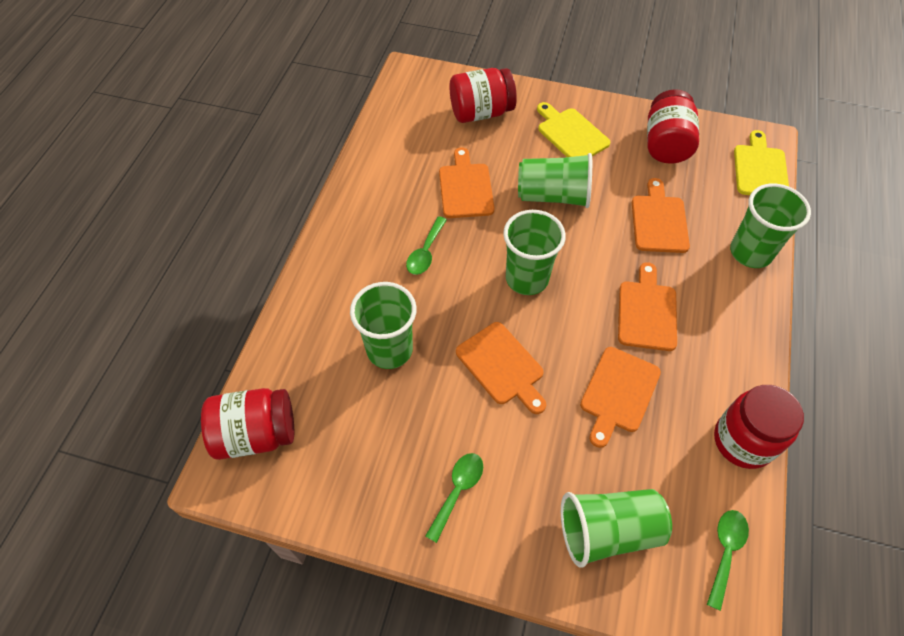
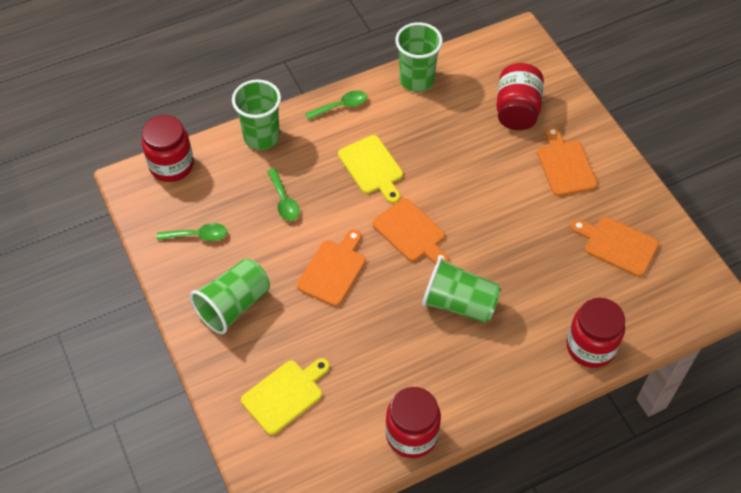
green cup: 5 -> 4
orange cutting board: 5 -> 4

